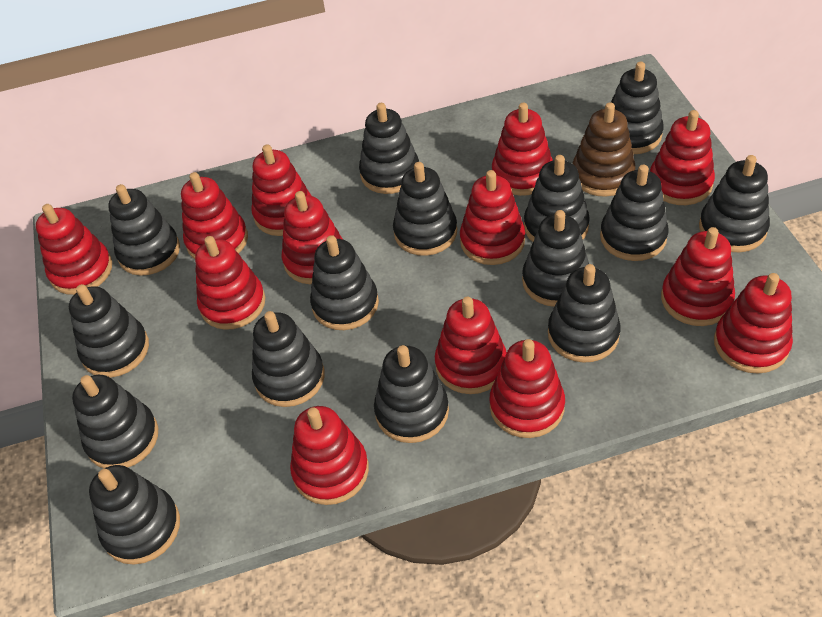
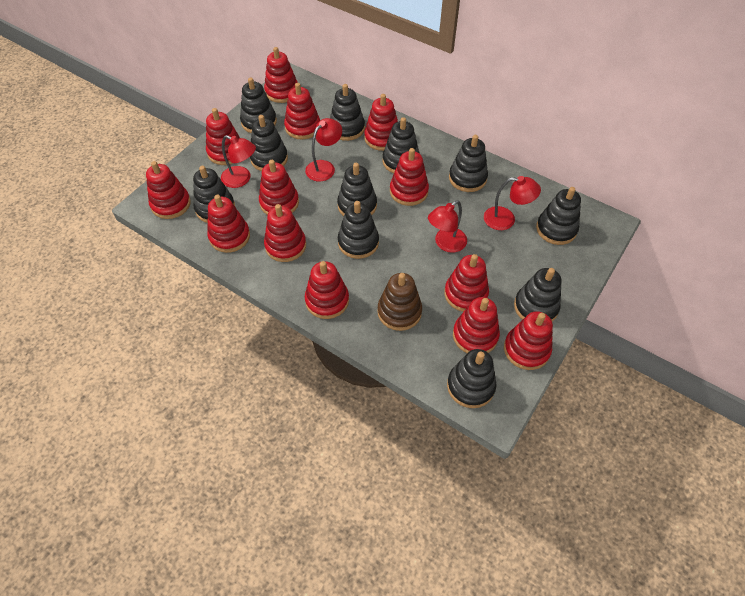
black stacking toy: 15 -> 11
red lamp: 0 -> 4

